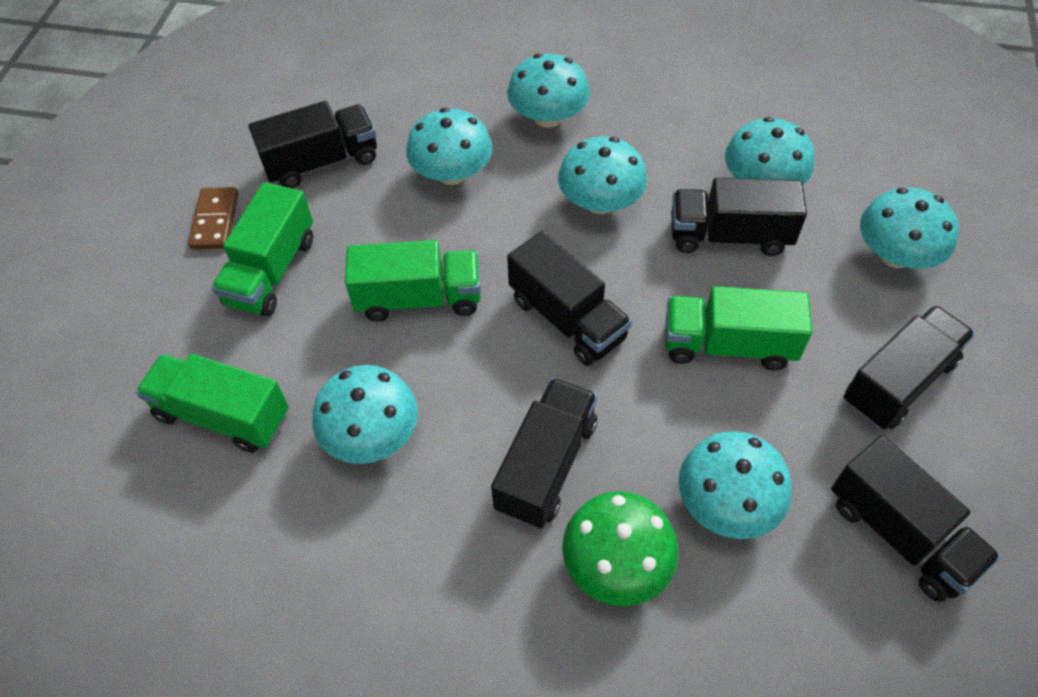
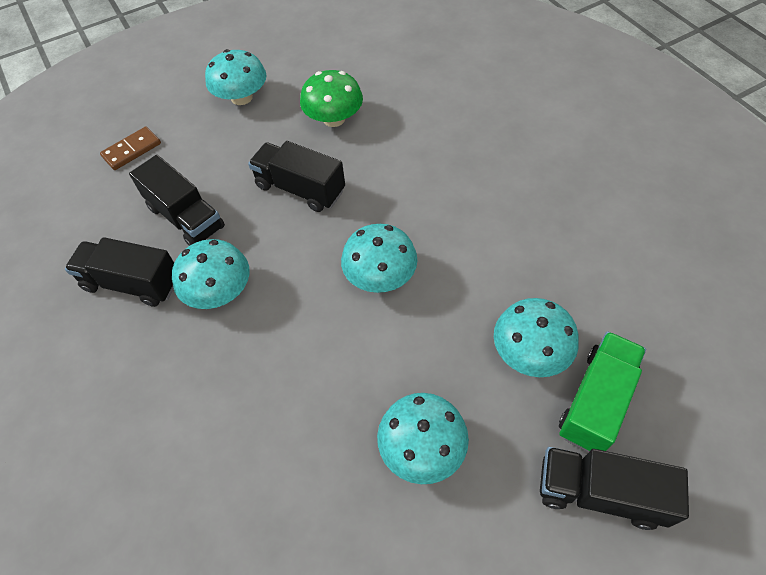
black truck: 6 -> 4
green truck: 4 -> 1
turquoise mushroom: 7 -> 5

